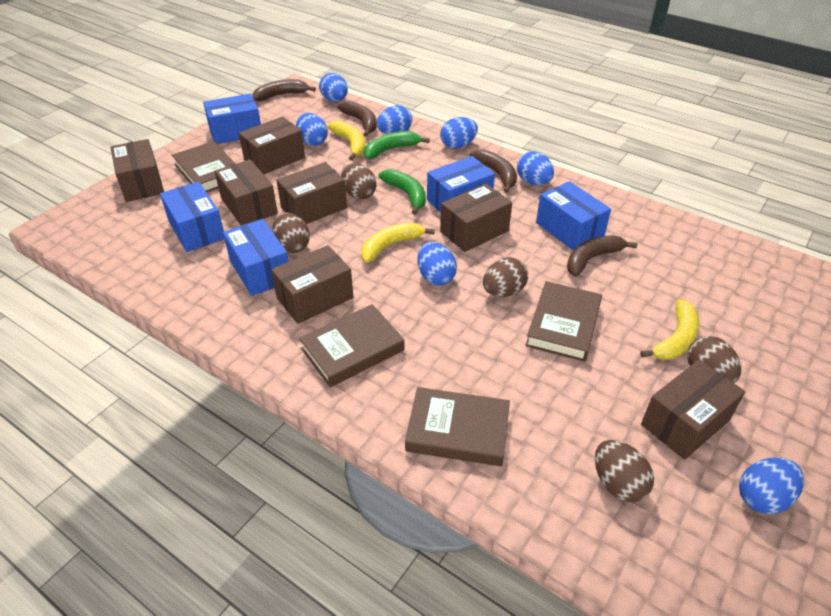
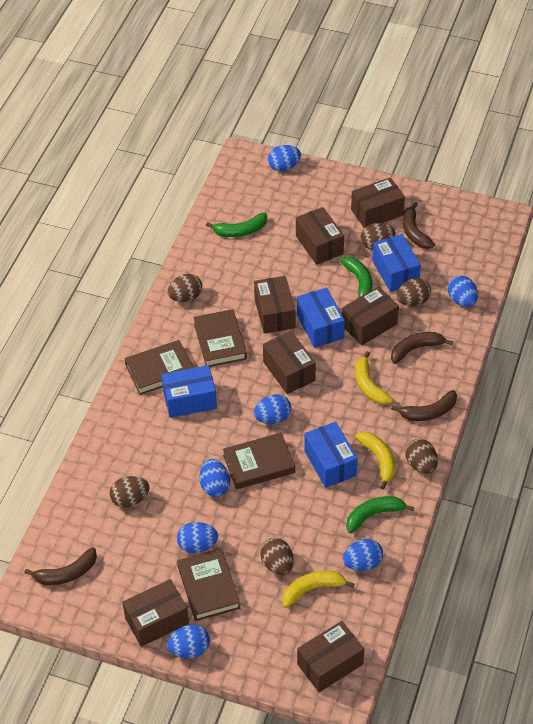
blue box: 5 -> 4
brown egg: 5 -> 6
green banana: 2 -> 3

